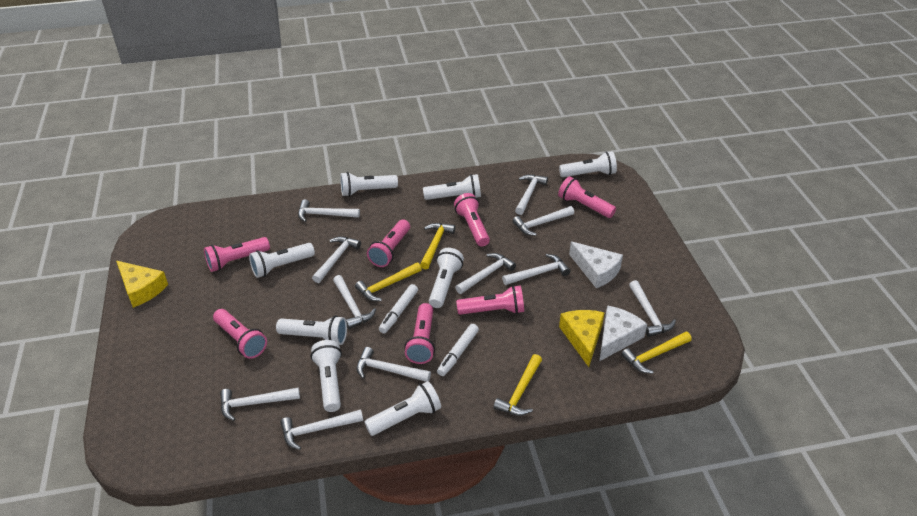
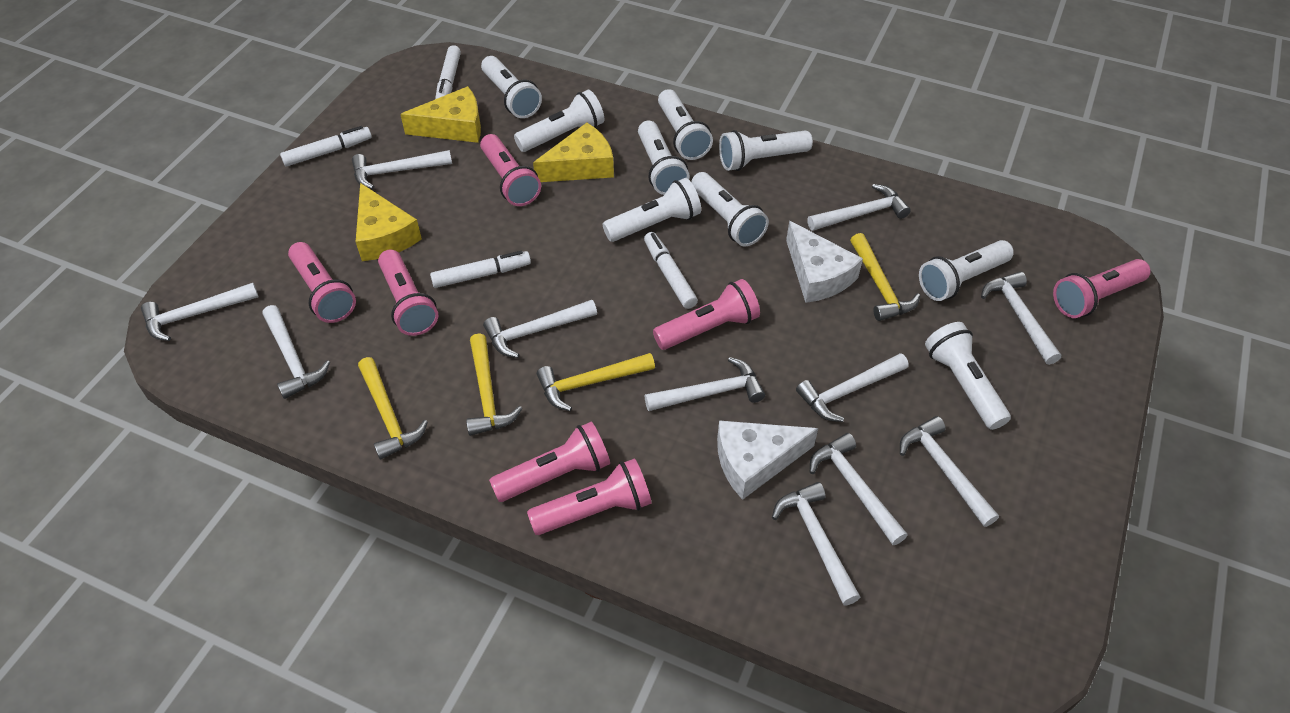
white flashlight: 8 -> 9
white marker: 2 -> 4
yellow cheese: 2 -> 3

